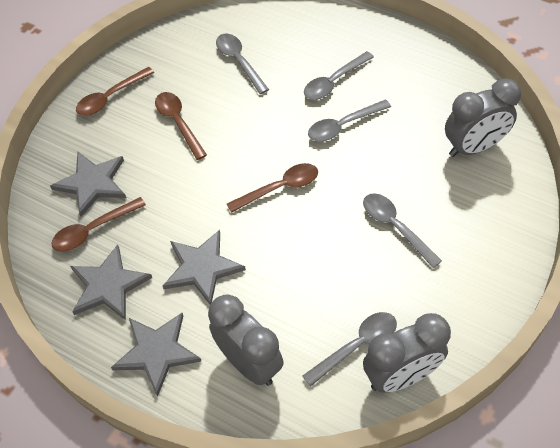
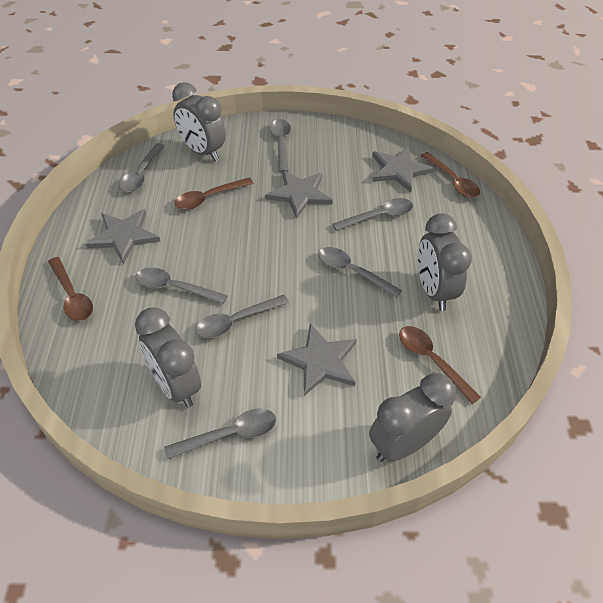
grey clock: 3 -> 4
grey spoon: 5 -> 7

